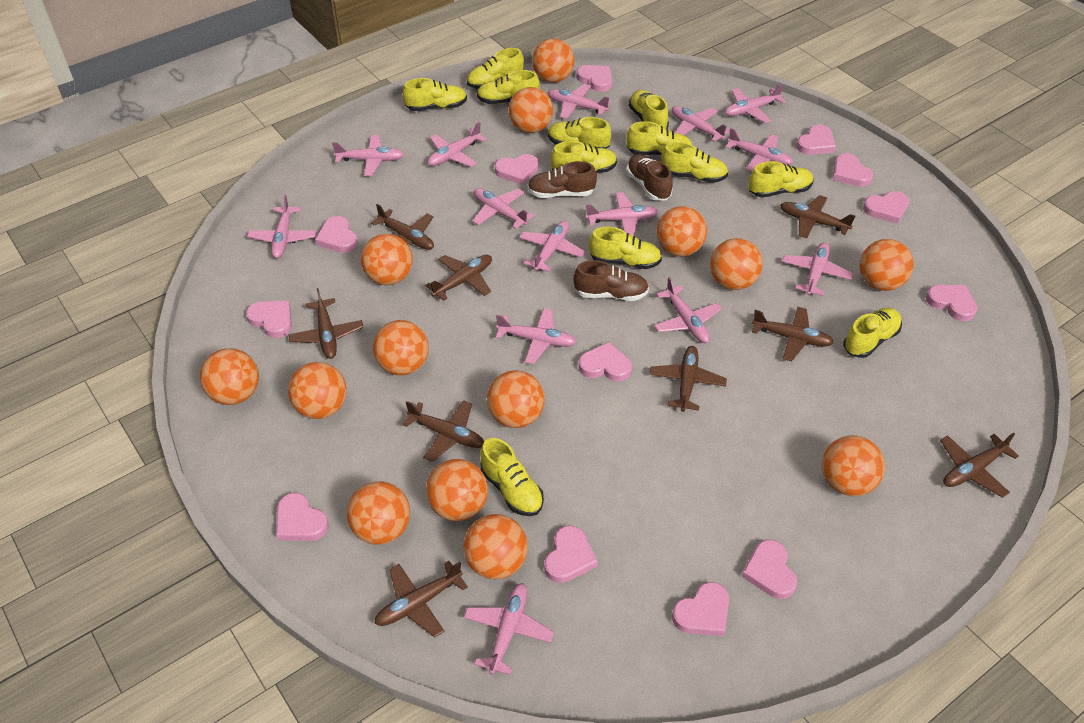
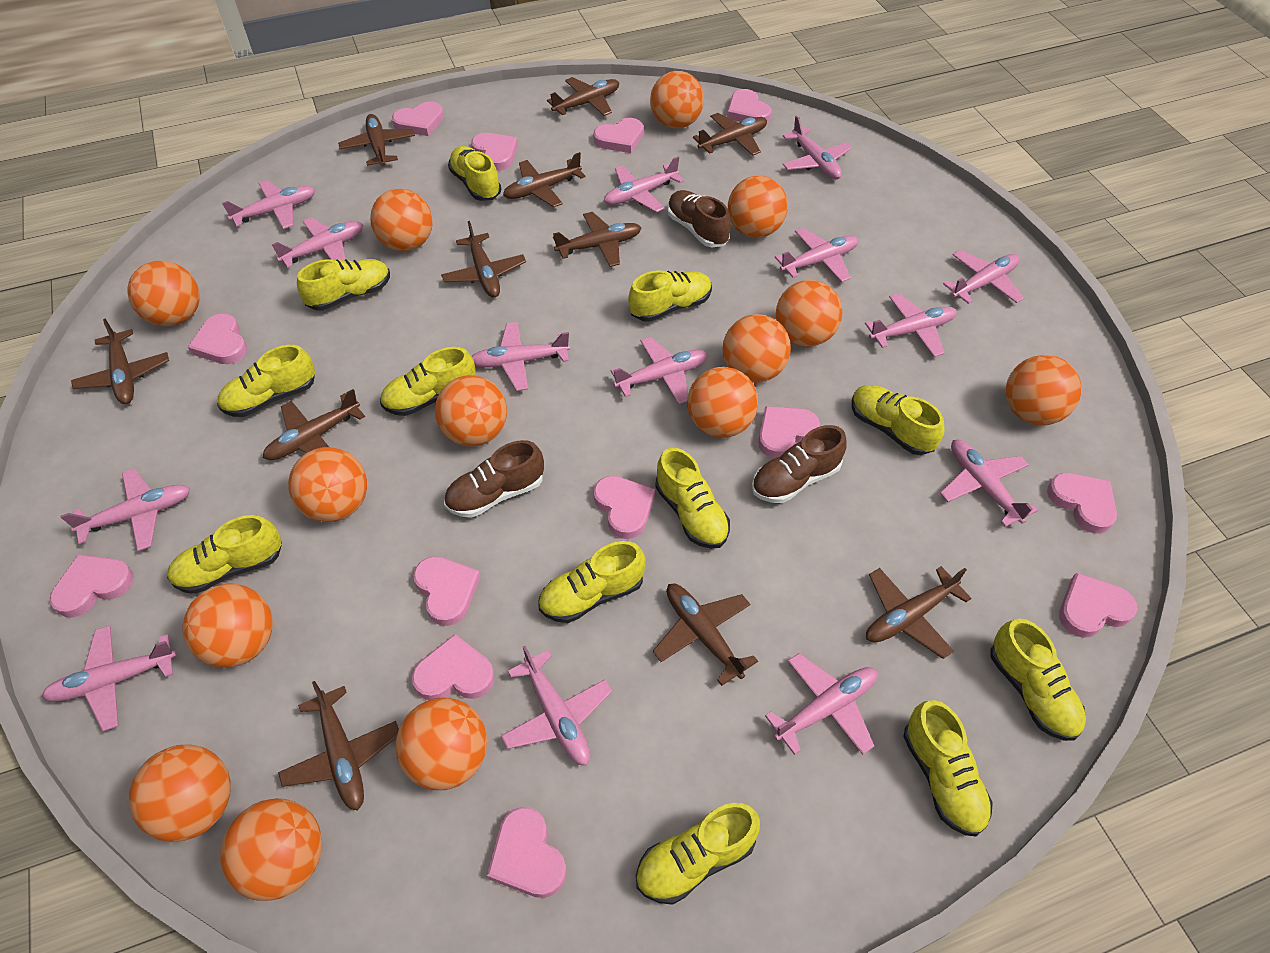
brown plane: 9 -> 11

